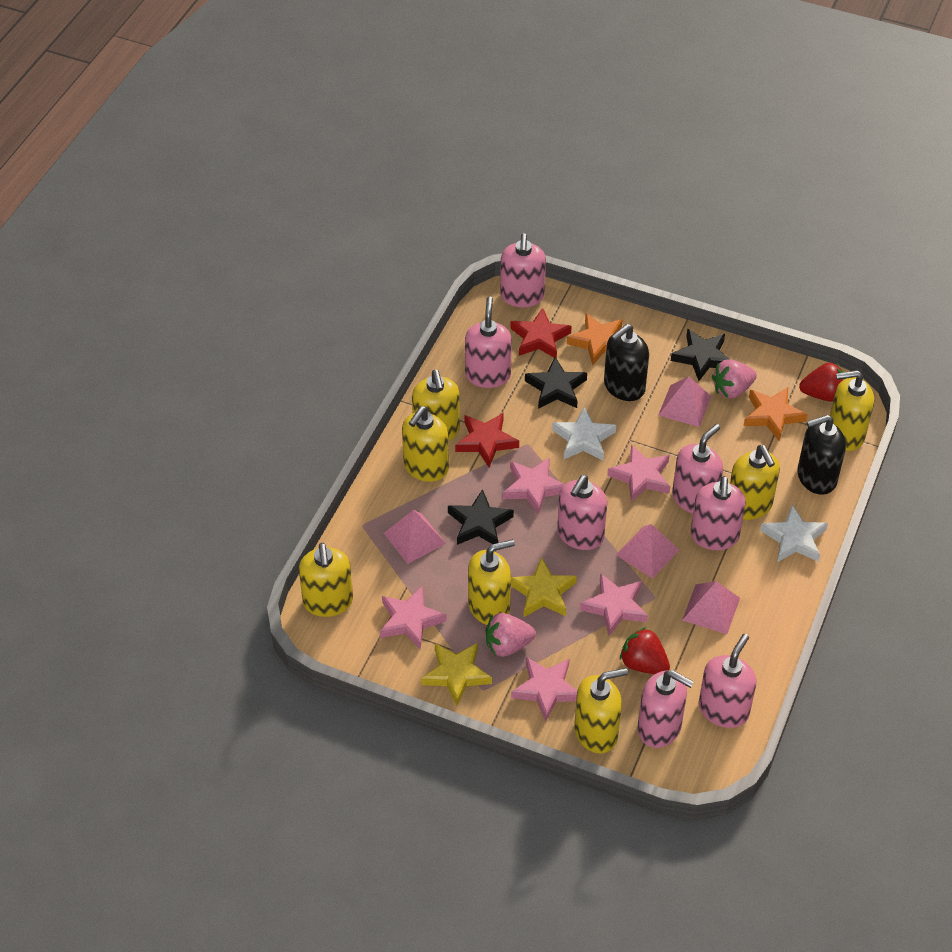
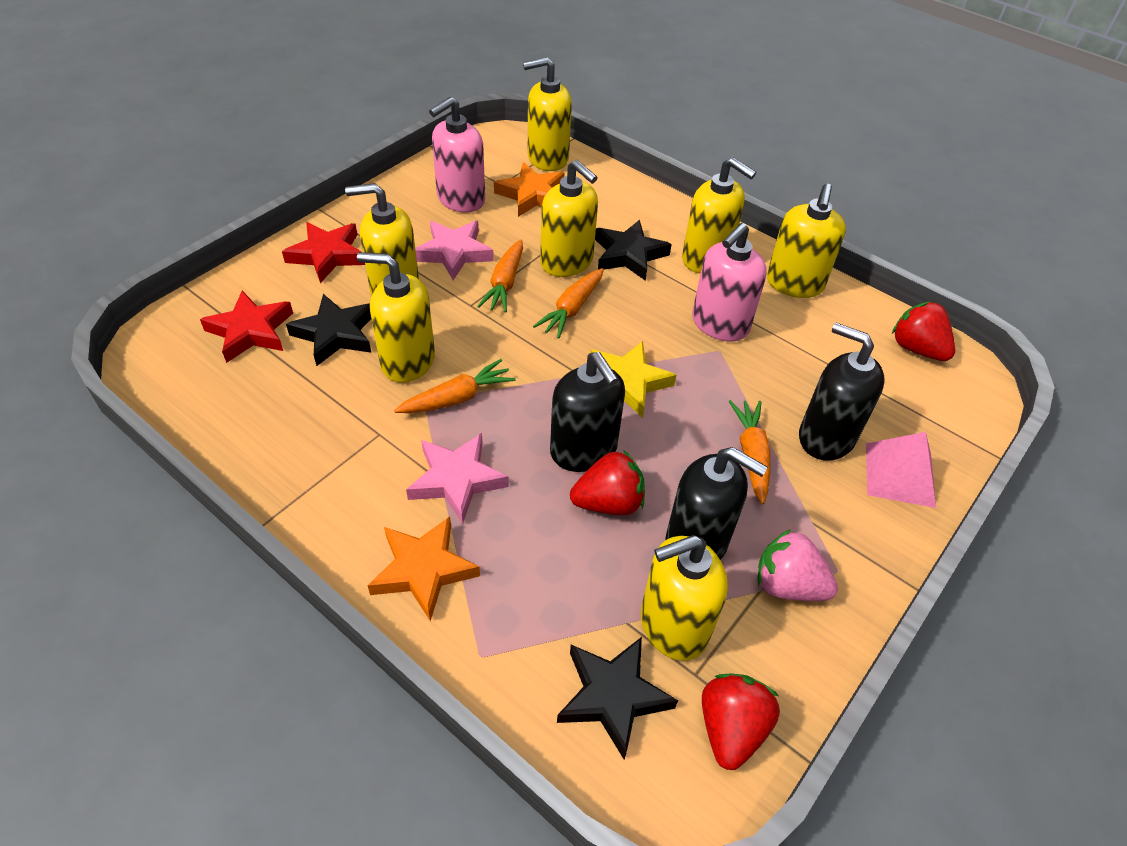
black soap dispenser: 2 -> 3
orange carrot: 0 -> 4
pink pyramid: 4 -> 1
pink soap dispenser: 7 -> 2
pink star: 5 -> 2
pink strawberry: 2 -> 1
red strawberry: 2 -> 3
white star: 2 -> 0
yellow star: 2 -> 1

